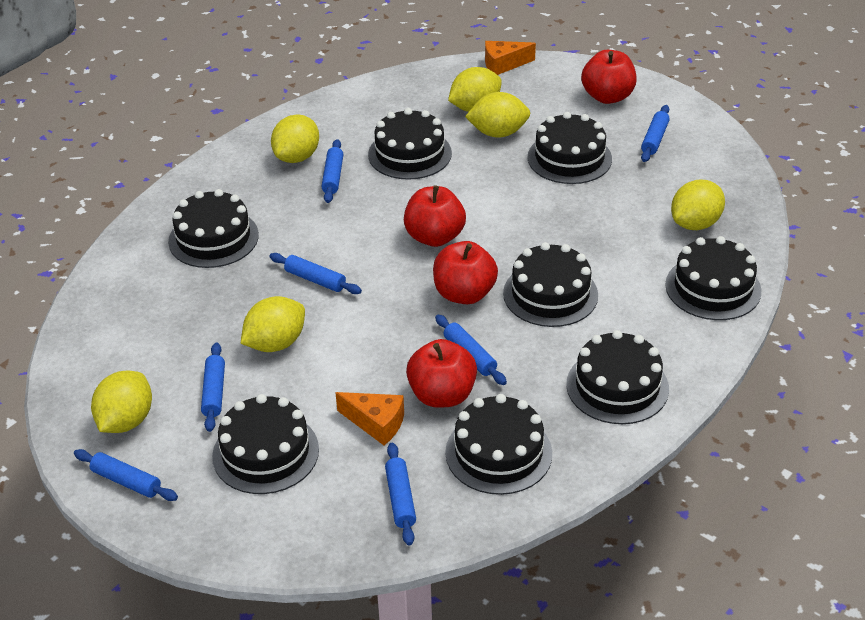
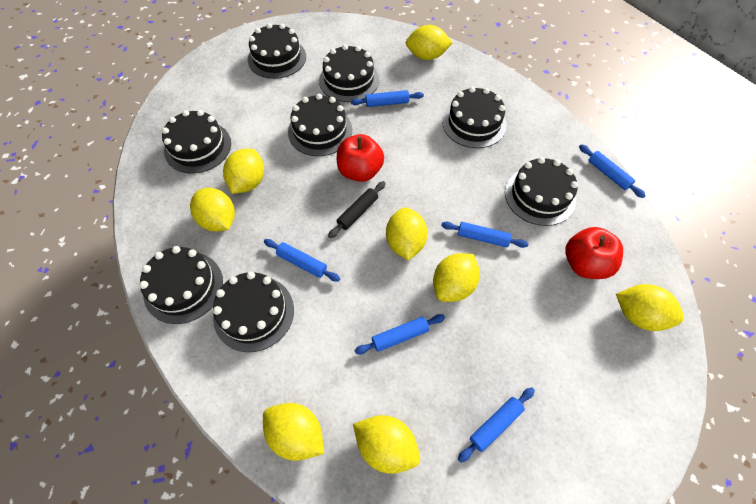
black rolling pin: 0 -> 1
blue rolling pin: 7 -> 6
orange cheese: 2 -> 0
red apple: 4 -> 2
yellow lemon: 6 -> 8

